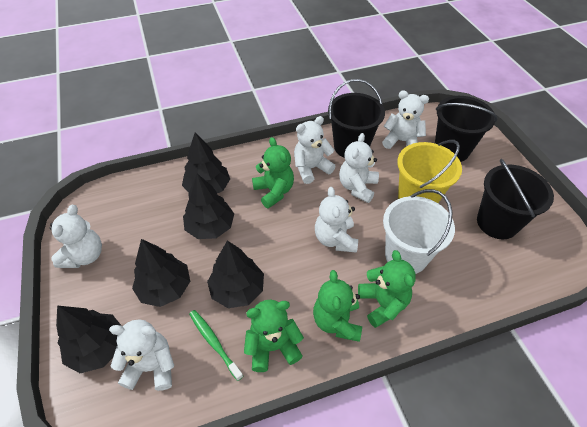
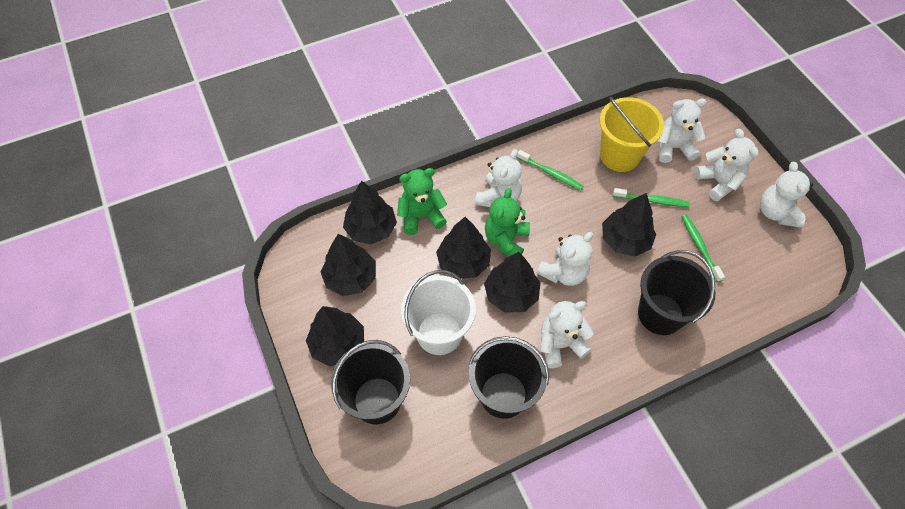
black tree: 5 -> 6
green teddy bear: 4 -> 2
green toothbrush: 1 -> 3

